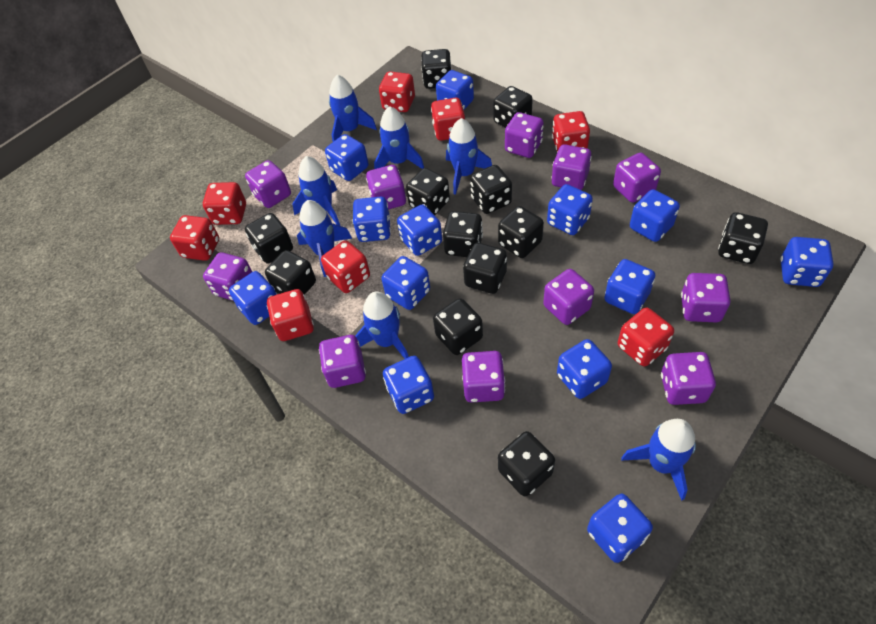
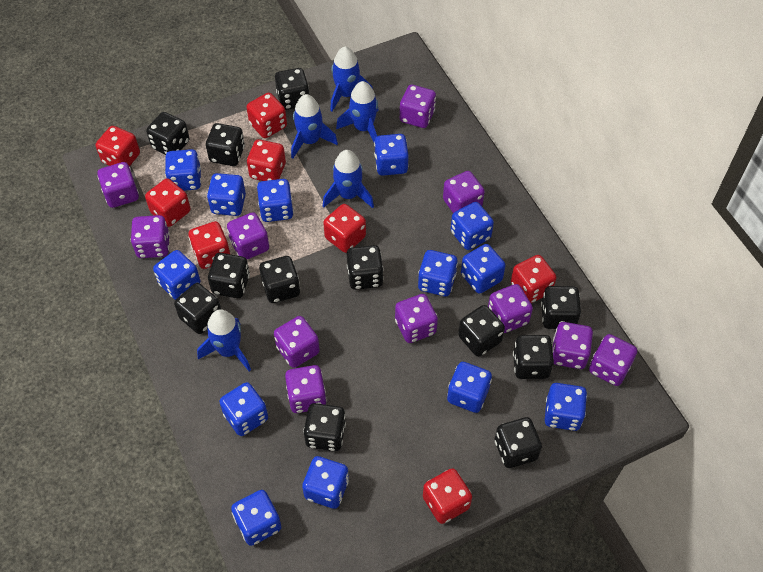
blue rocket: 7 -> 5

